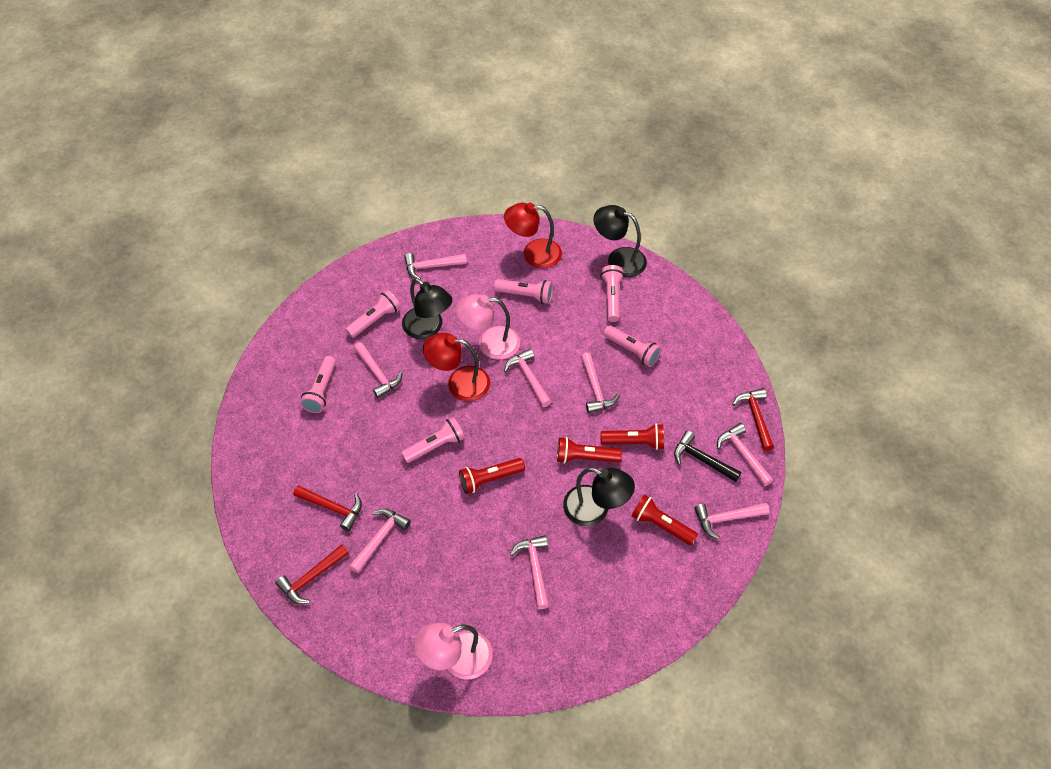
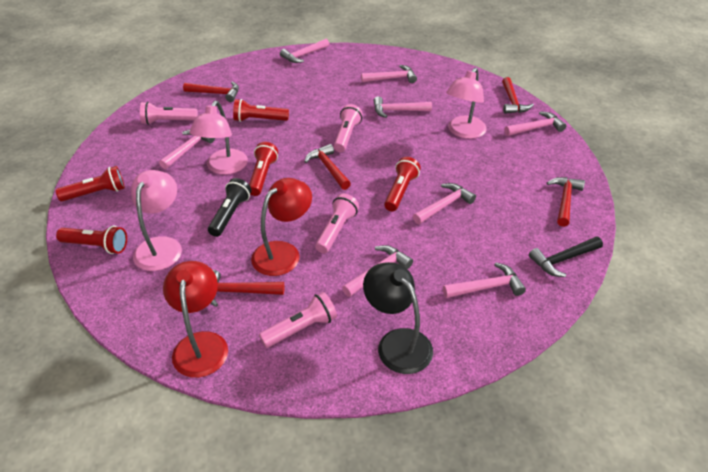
black flashlight: 0 -> 1
black lamp: 3 -> 1
pink flashlight: 6 -> 4
pink lamp: 2 -> 3
red flashlight: 4 -> 5
red hammer: 3 -> 5

